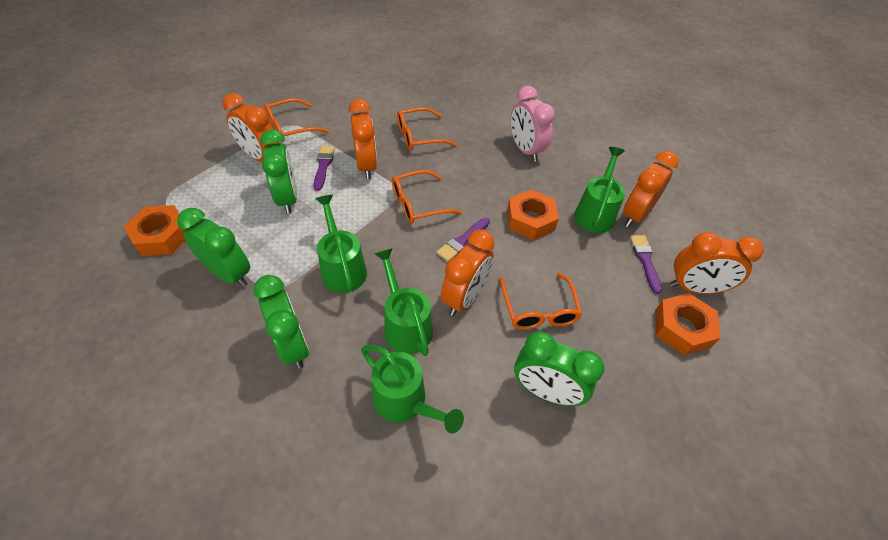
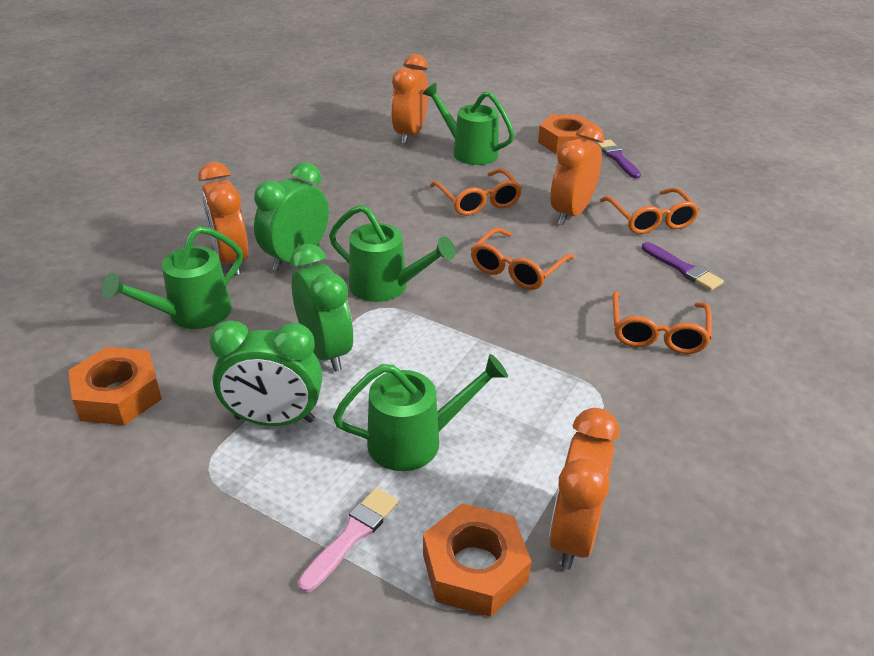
green clock: 4 -> 3
orange clock: 5 -> 4
pink brush: 0 -> 1
pink clock: 1 -> 0
purple brush: 3 -> 2

